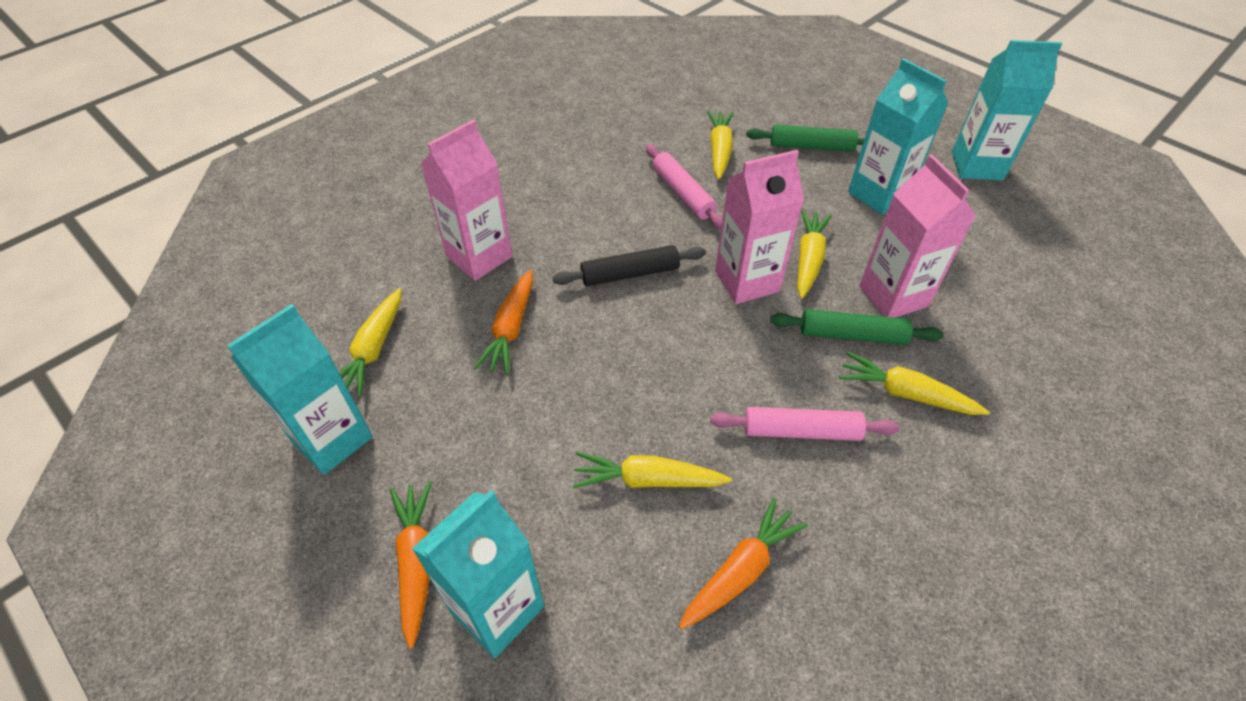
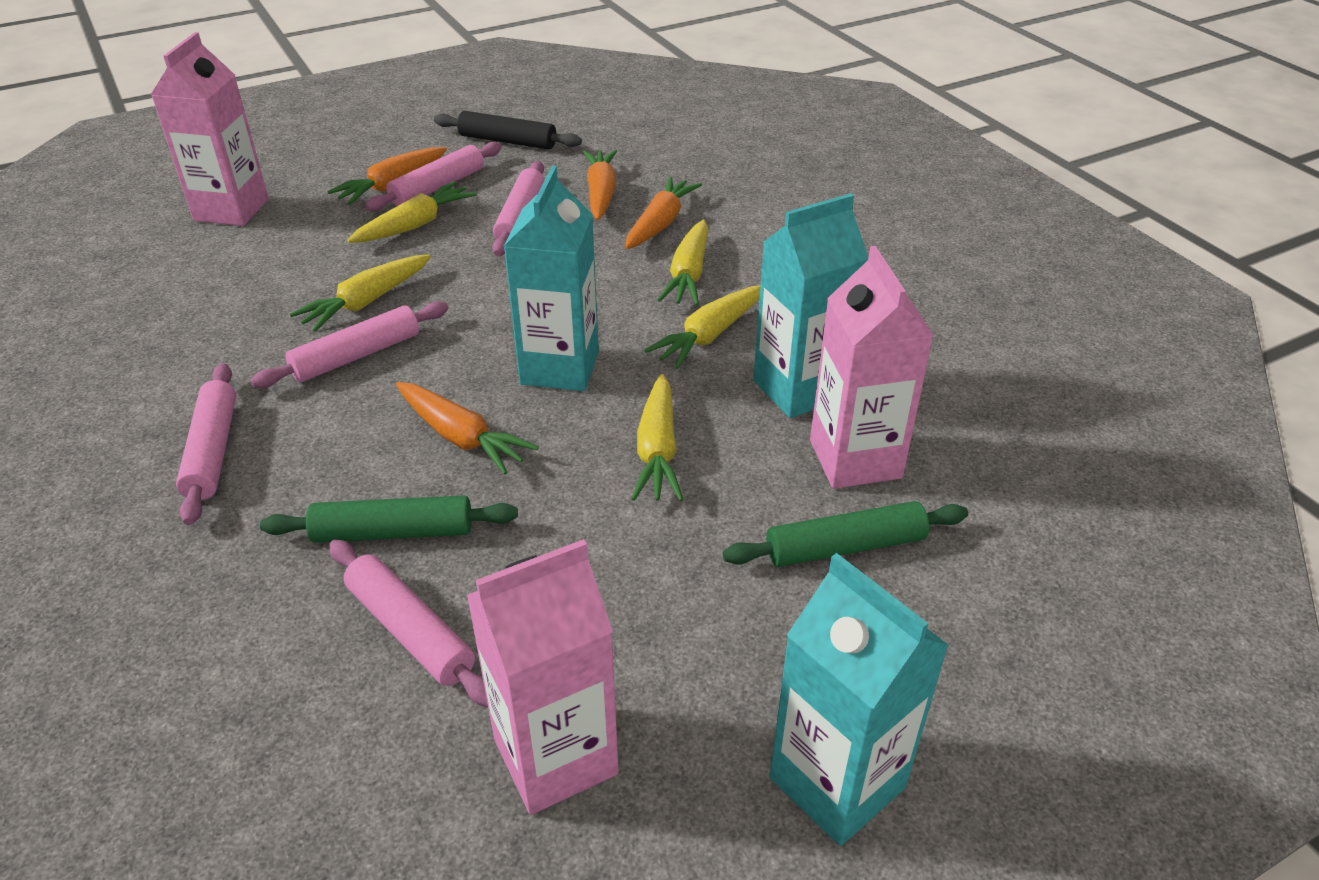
orange carrot: 3 -> 4
pink rolling pin: 2 -> 5
turquoise carton: 4 -> 3

